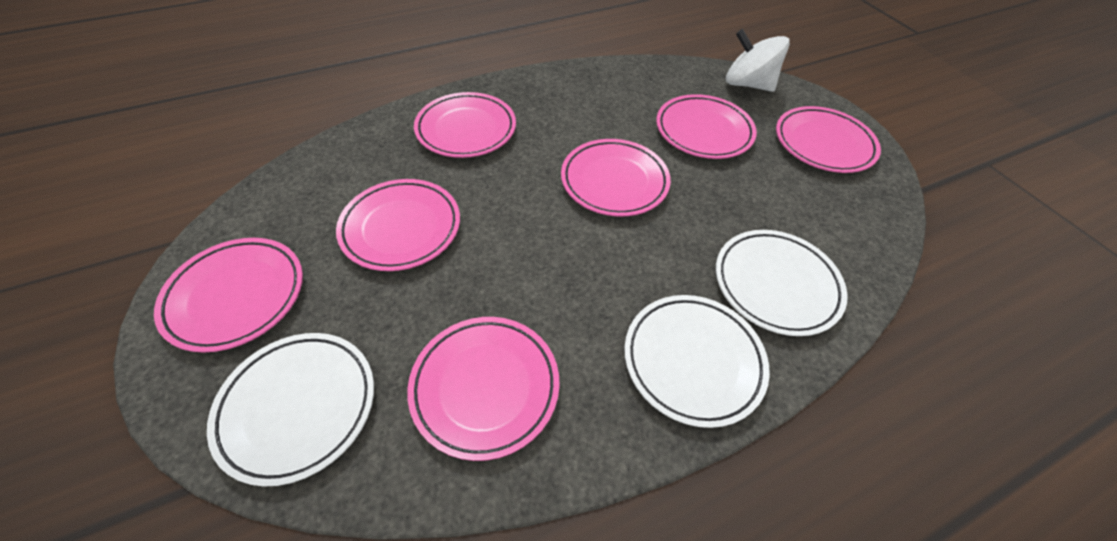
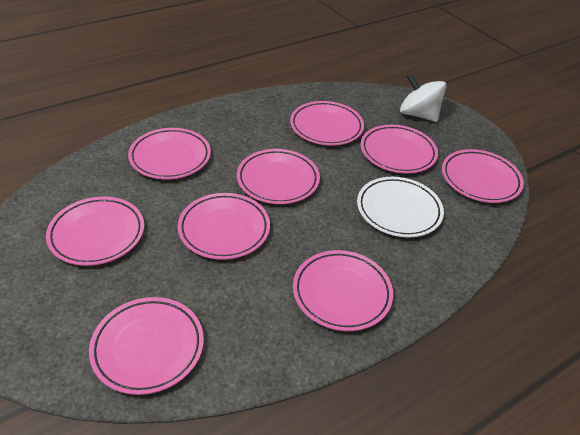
pink plate: 7 -> 9
white plate: 3 -> 1

